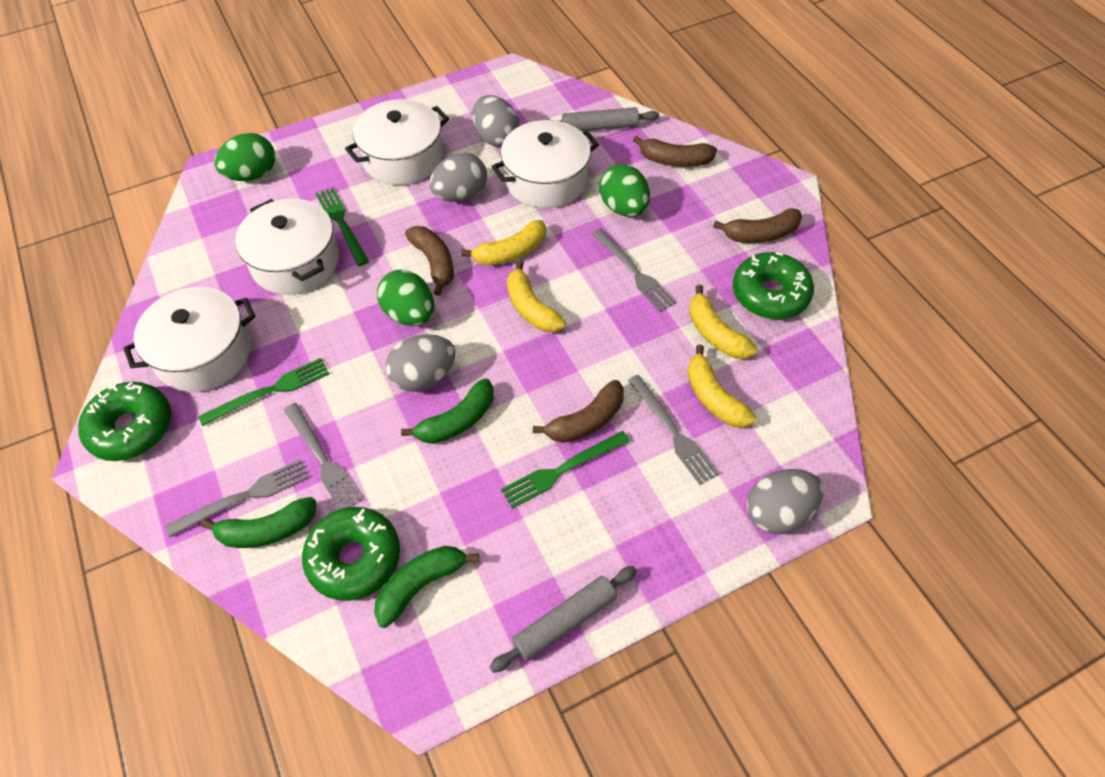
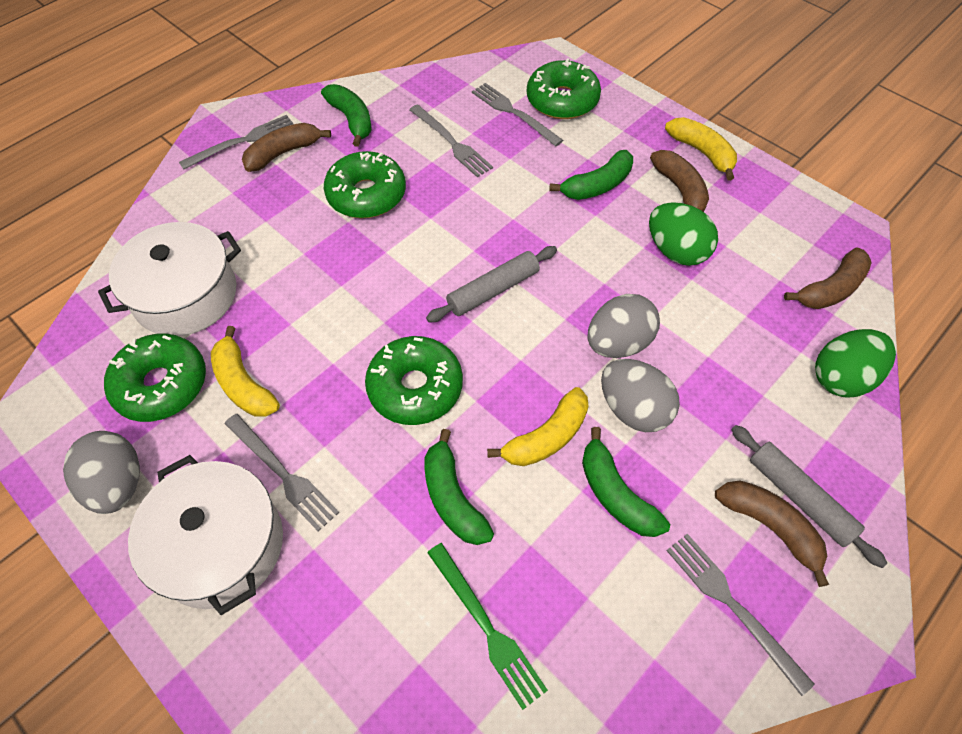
green banana: 3 -> 4
green donut: 3 -> 4
green egg: 3 -> 2
green fork: 3 -> 1
grey egg: 4 -> 3
grey fork: 4 -> 5
white pot: 4 -> 2
yellow banana: 4 -> 3

